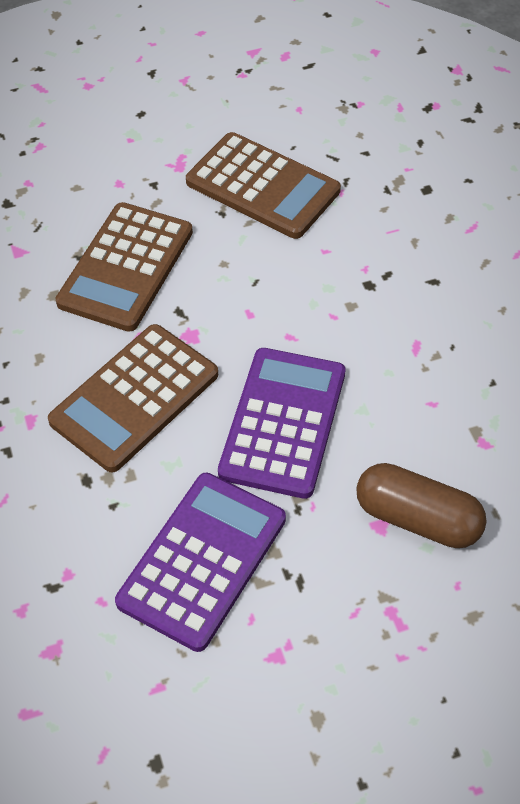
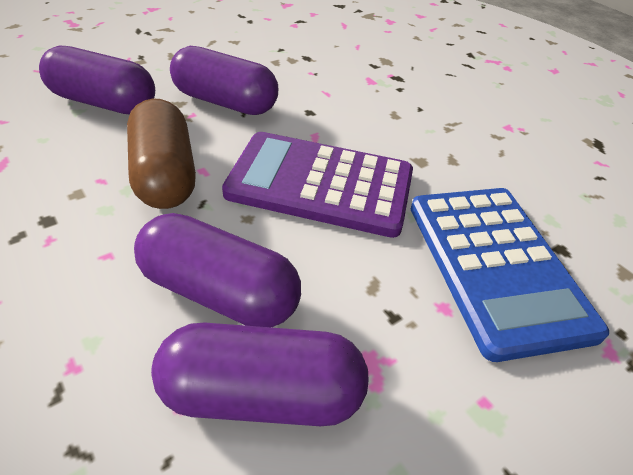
blue calculator: 0 -> 1
brown calculator: 3 -> 0
purple calculator: 2 -> 1
purple capsule: 0 -> 4

